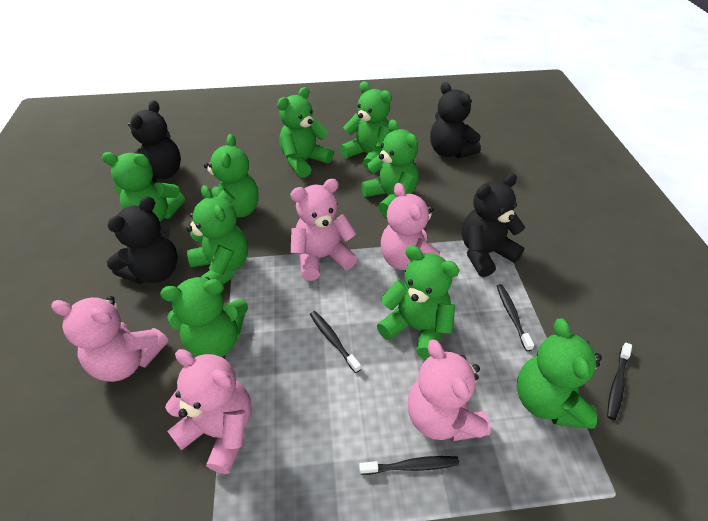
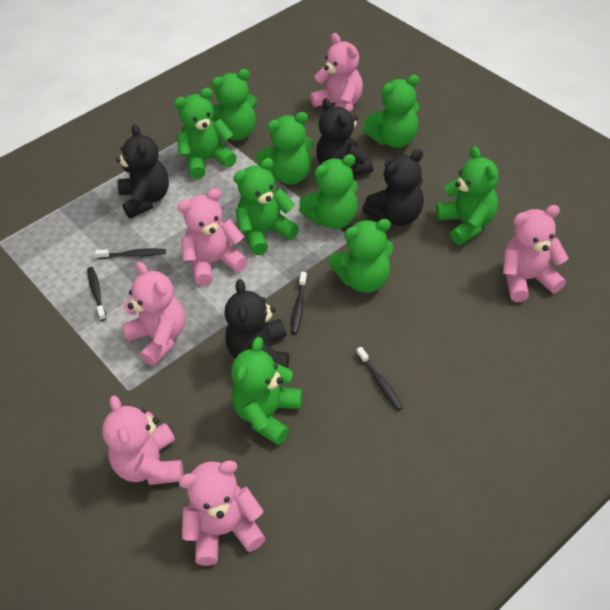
pink teddy bear: 5 -> 6

